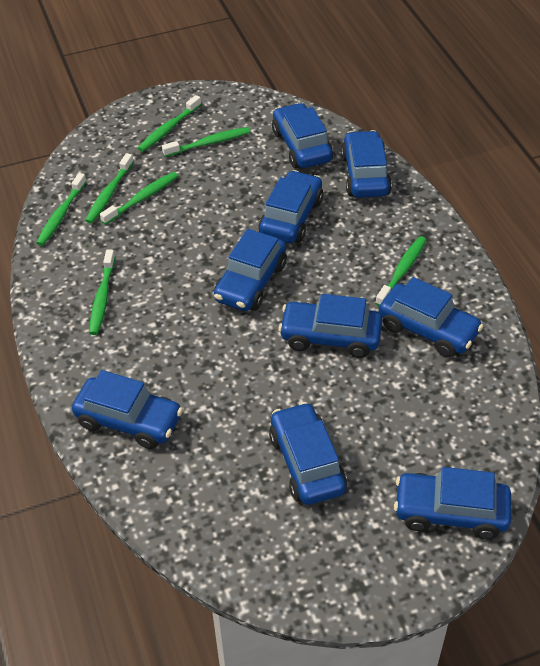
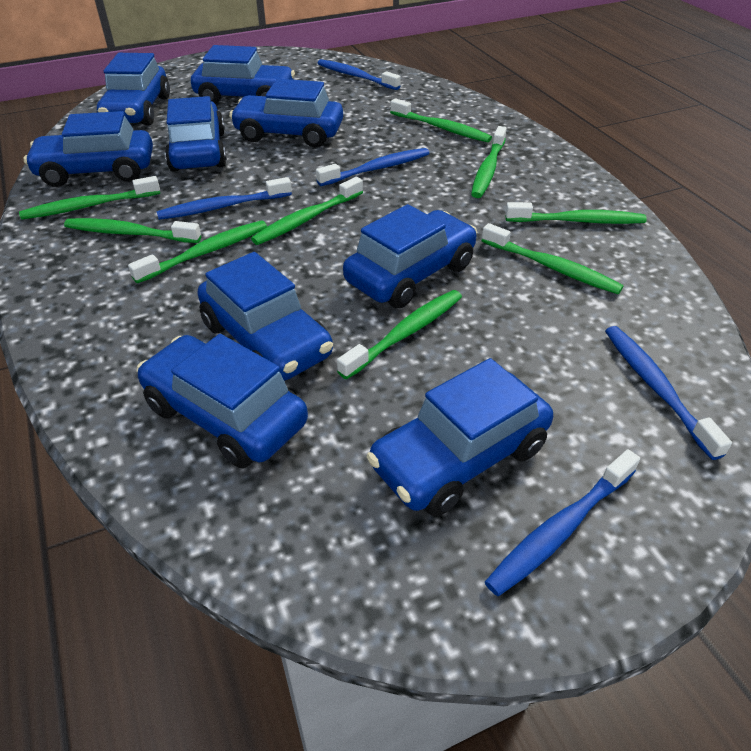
blue toothbrush: 0 -> 5
green toothbrush: 7 -> 9

